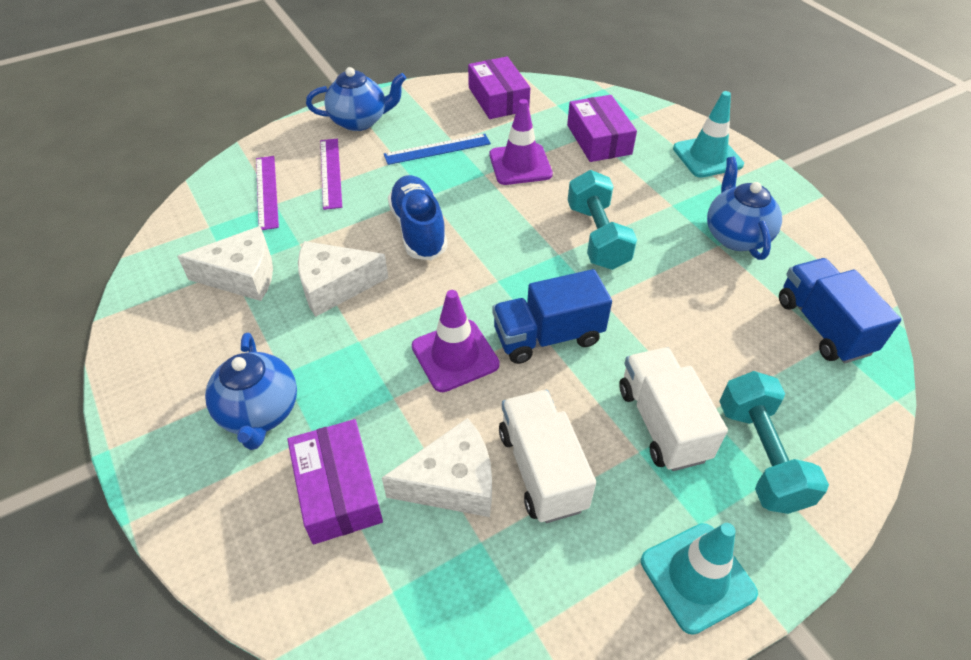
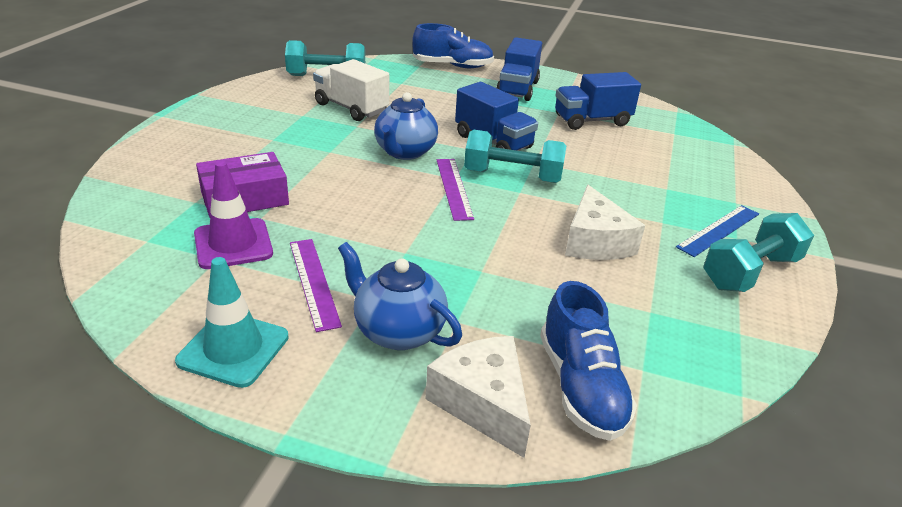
blue shoe: 1 -> 2
blue teapot: 3 -> 2
blue truck: 2 -> 3
purple box: 3 -> 1
purple traffic cone: 2 -> 1
turquoise dumbbell: 2 -> 3
turquoise traffic cone: 2 -> 1
white cheese: 3 -> 2
white truck: 2 -> 1

